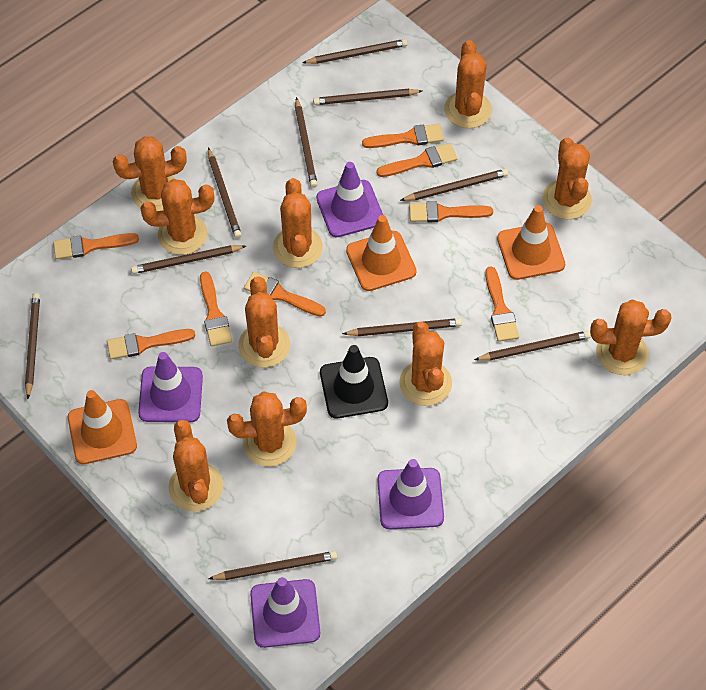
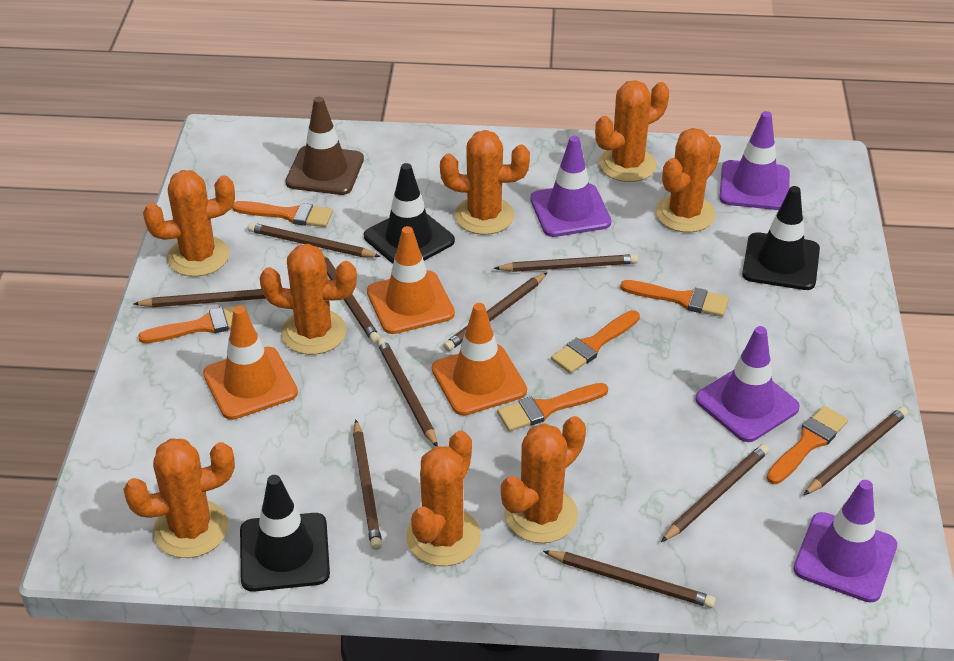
black traffic cone: 1 -> 3
brown traffic cone: 0 -> 1
orange brush: 8 -> 6
orange cactus: 10 -> 8

